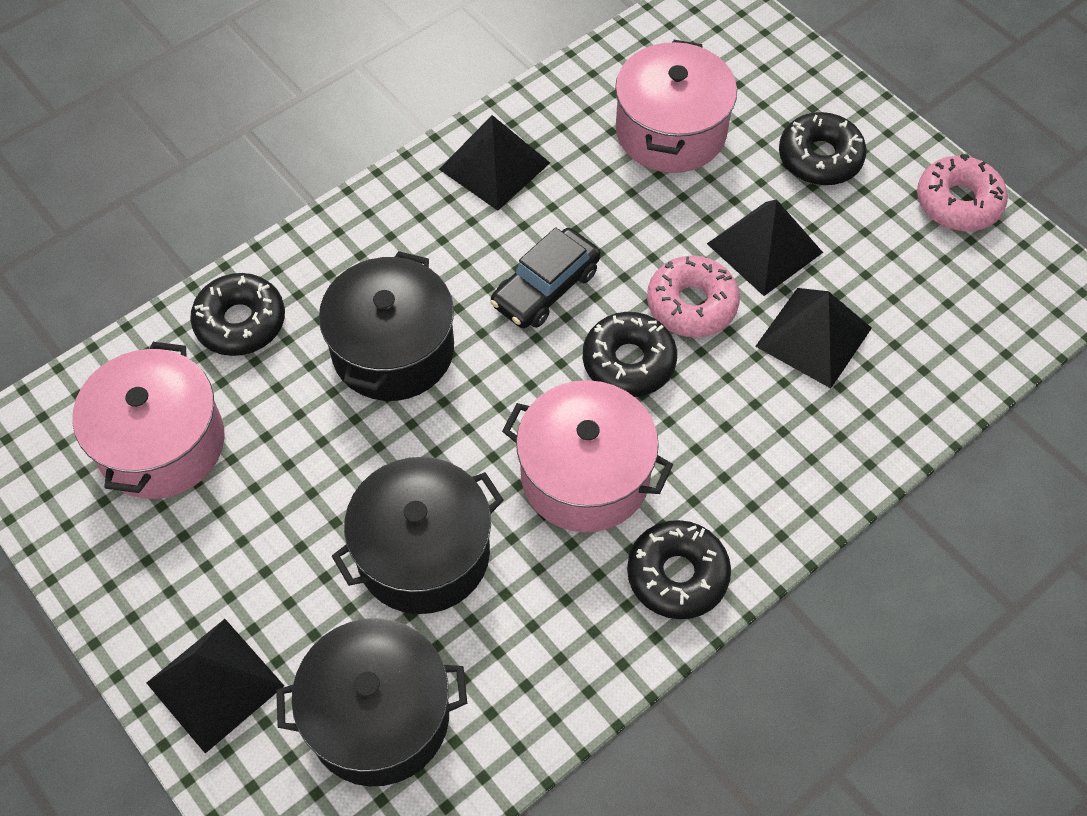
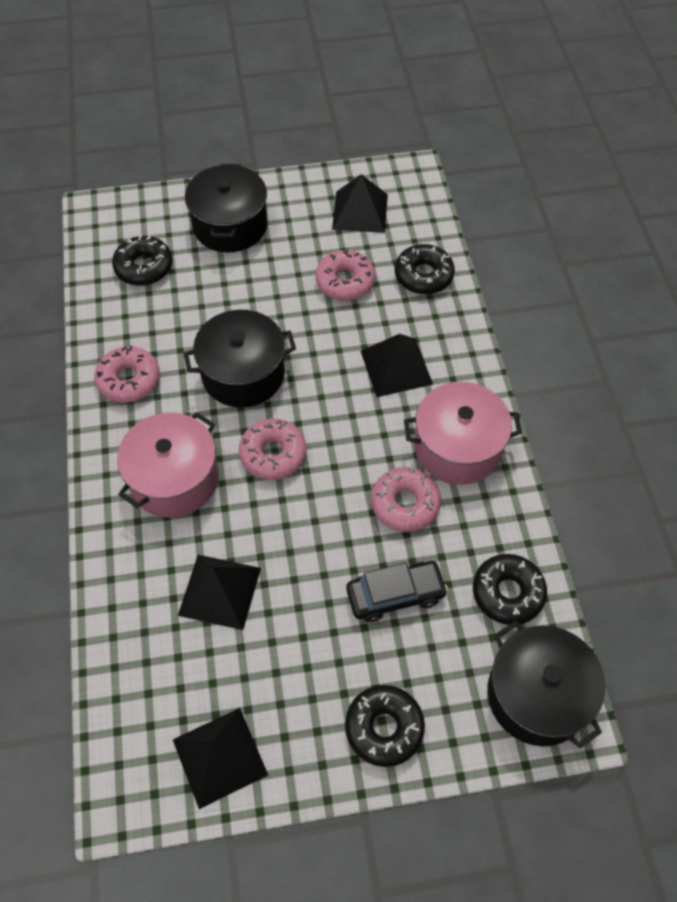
pink donut: 2 -> 4
pink pot: 3 -> 2

